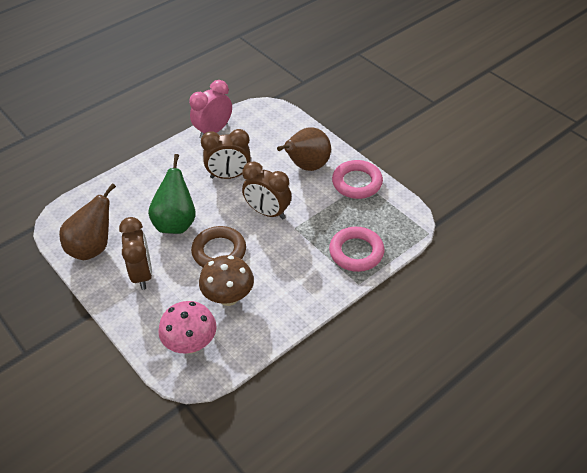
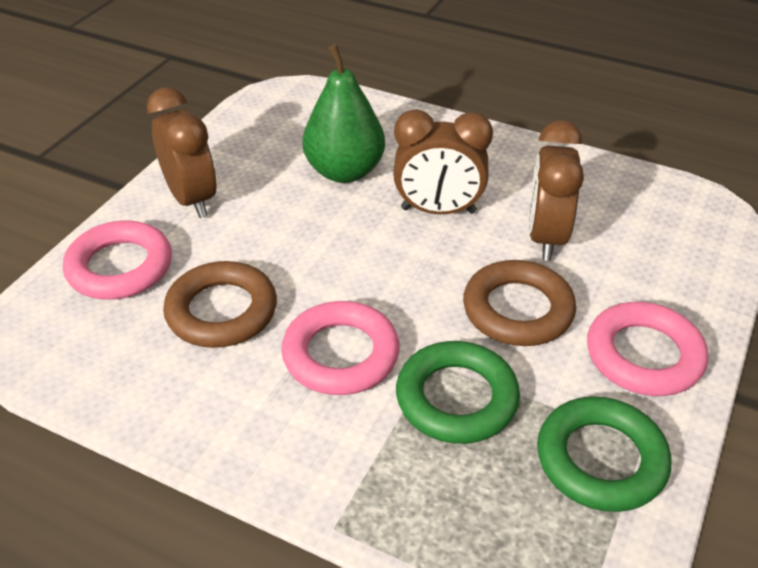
brown mushroom: 1 -> 0
brown pear: 2 -> 0
brown ring: 1 -> 2
green ring: 0 -> 2
pink clock: 1 -> 0
pink mushroom: 1 -> 0
pink ring: 2 -> 3

